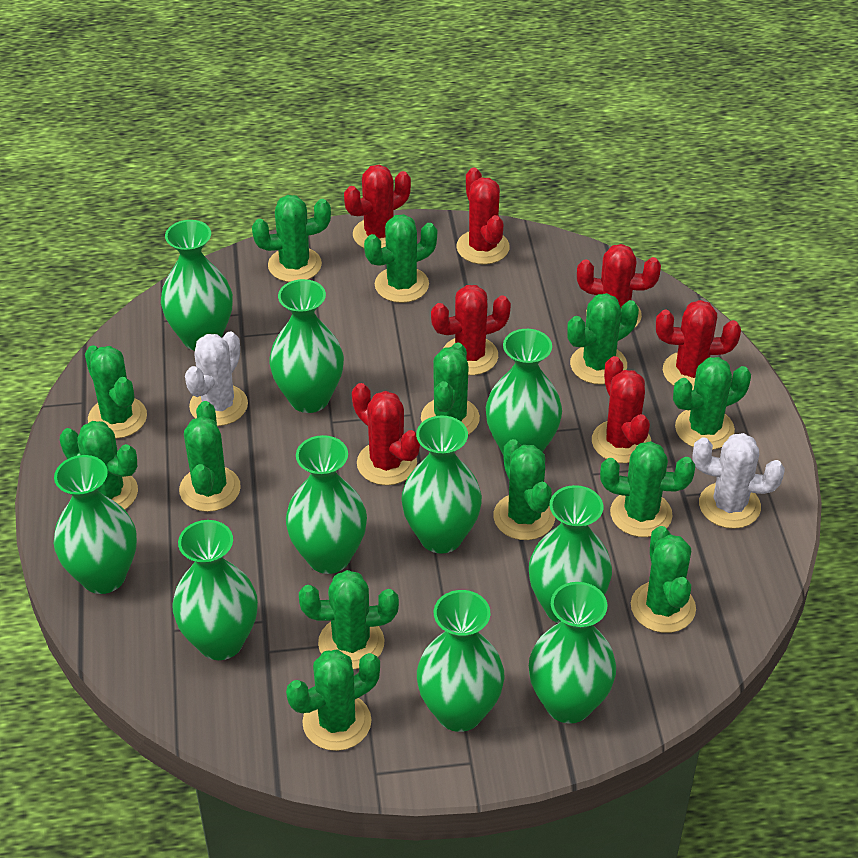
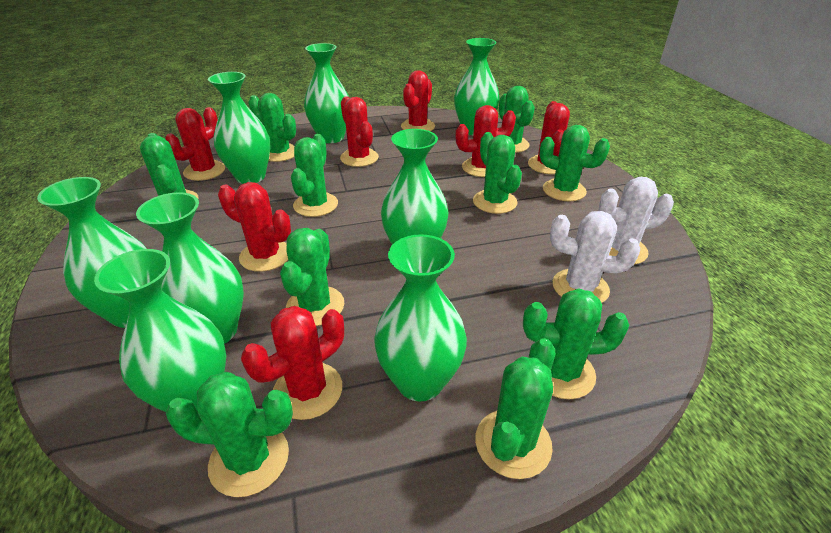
green cactus: 13 -> 10
green vase: 10 -> 8

